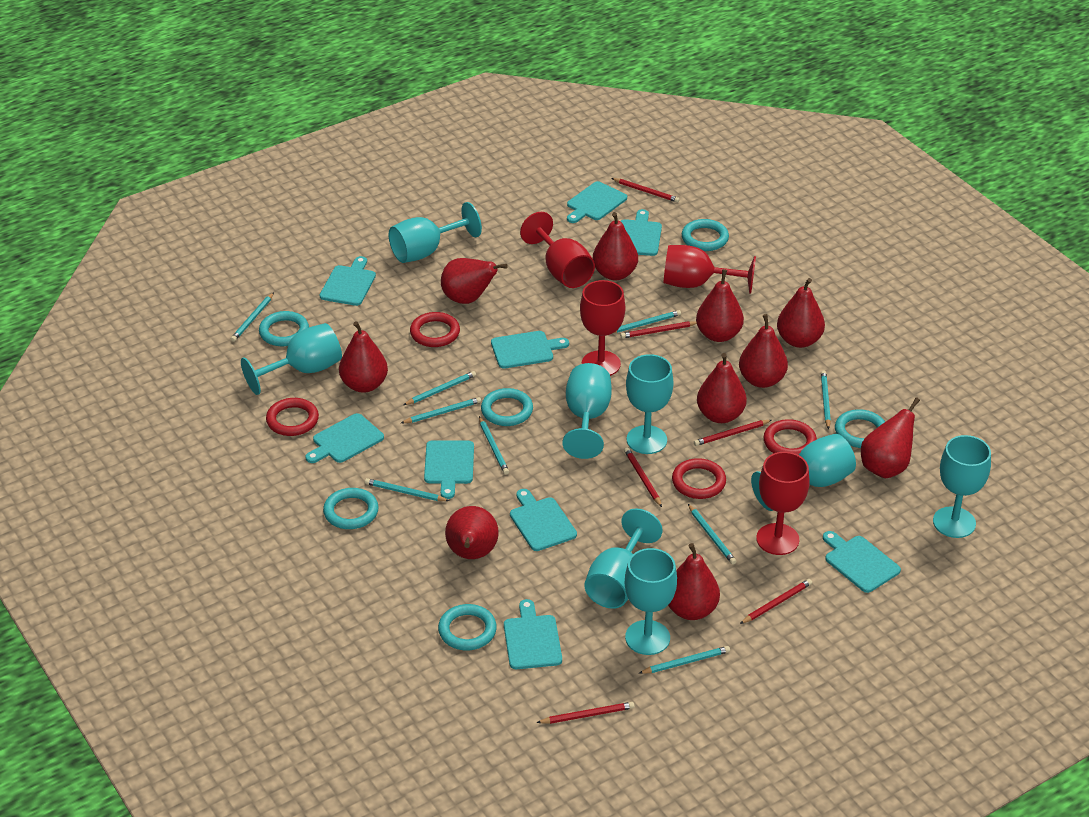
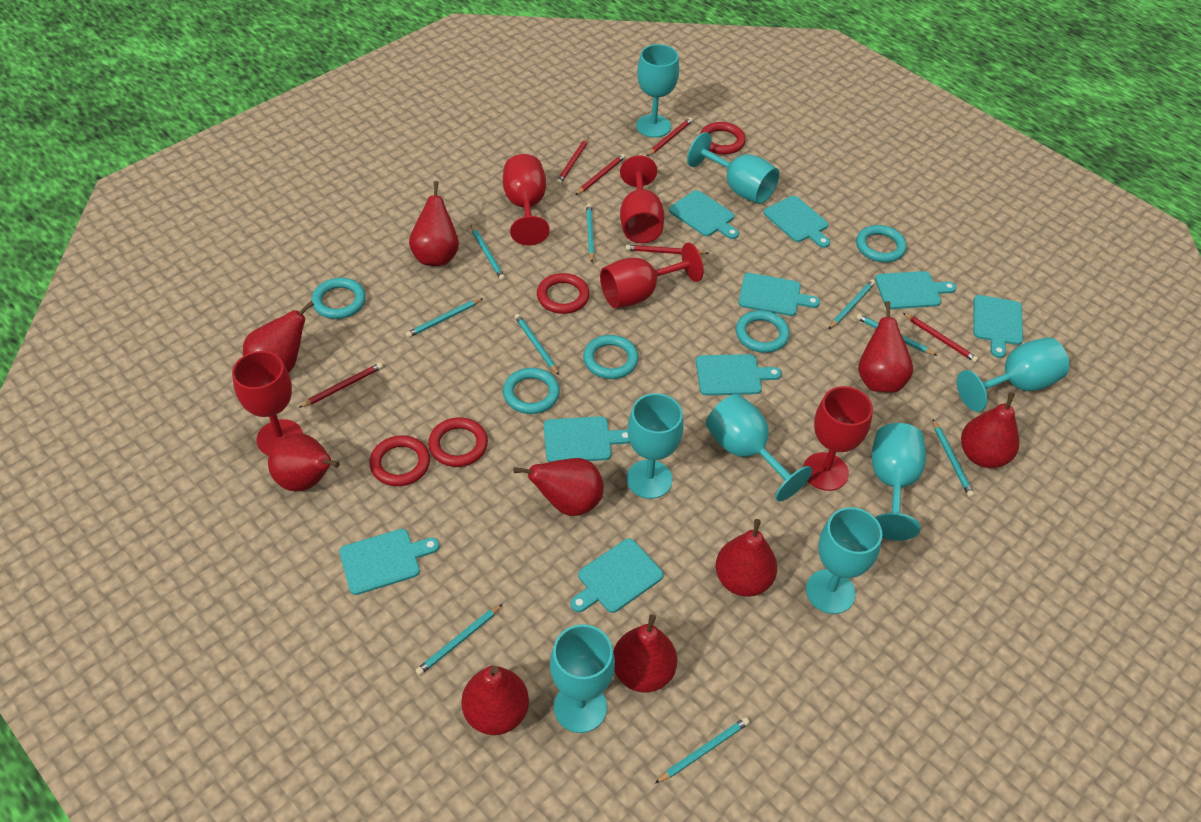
red goblet: 4 -> 5
red pear: 10 -> 9
turquoise ring: 6 -> 5

